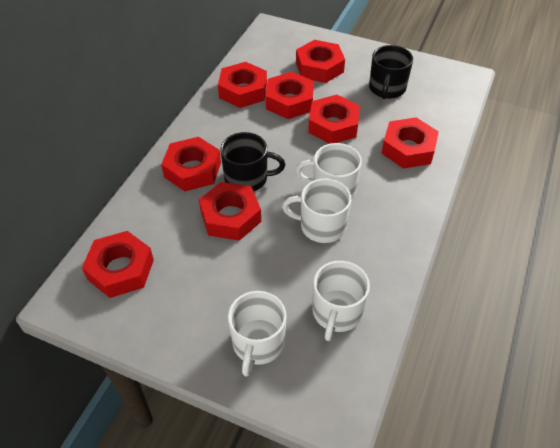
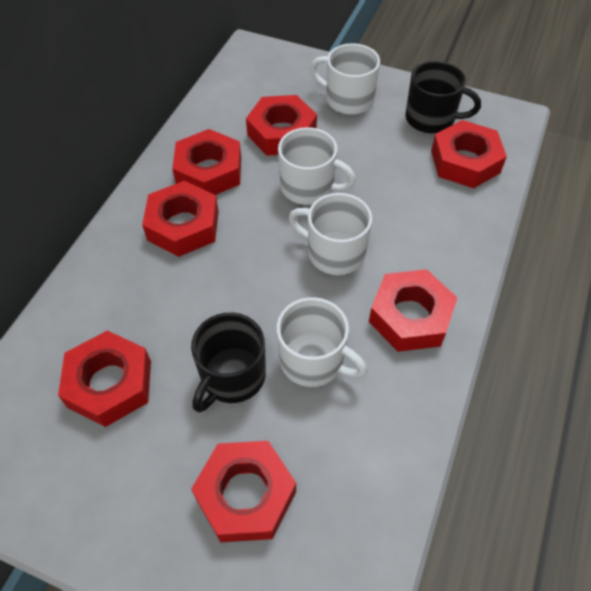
red nut: 8 -> 7

